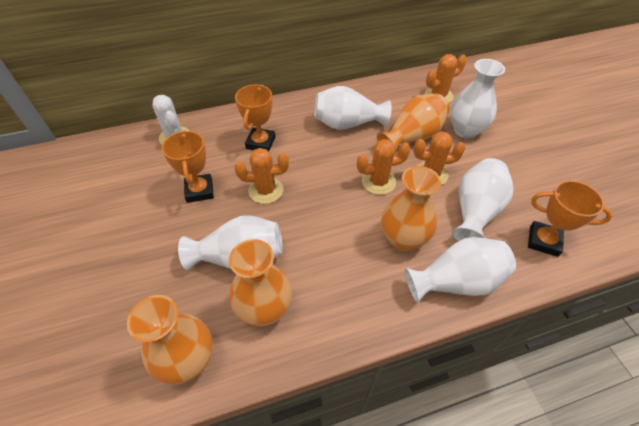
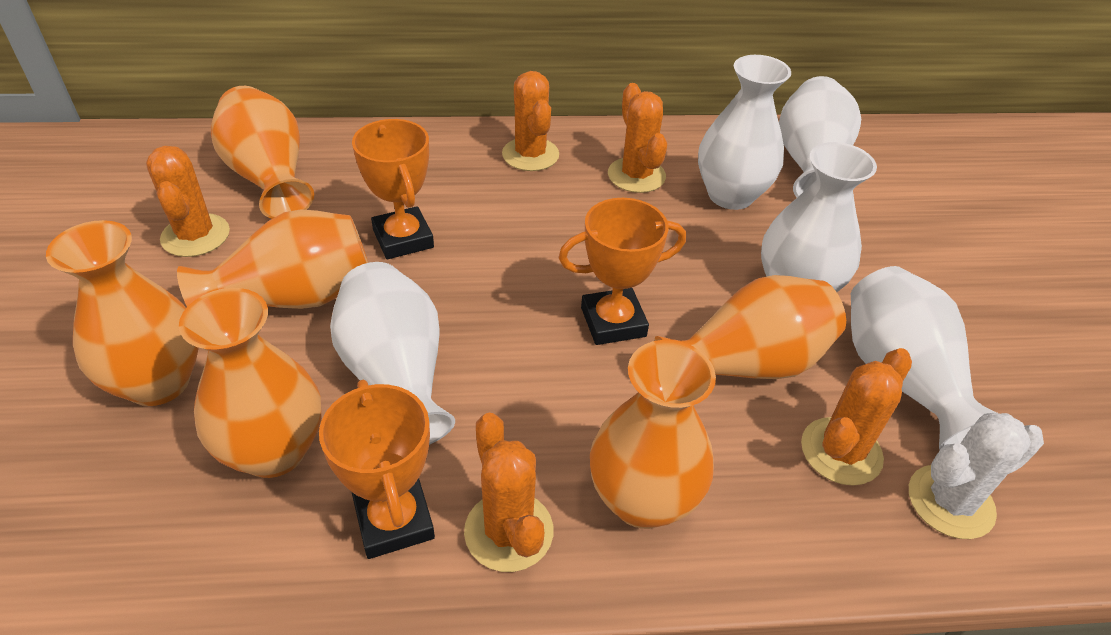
orange cactus: 4 -> 5
orange vase: 4 -> 6

